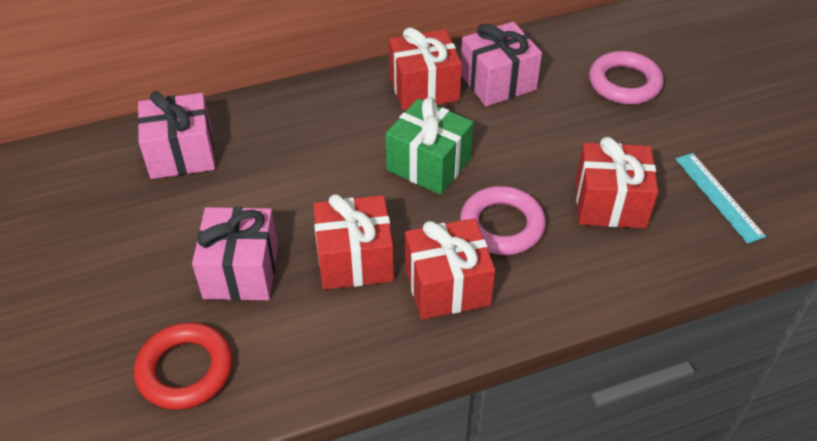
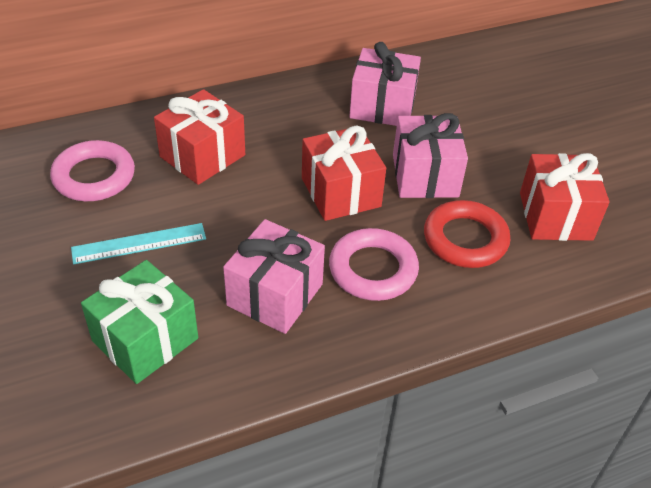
red gift: 4 -> 3

